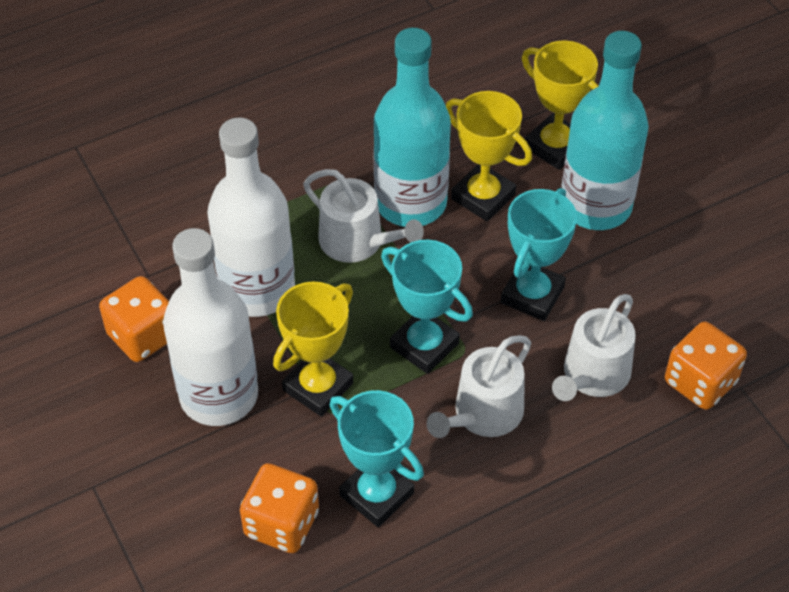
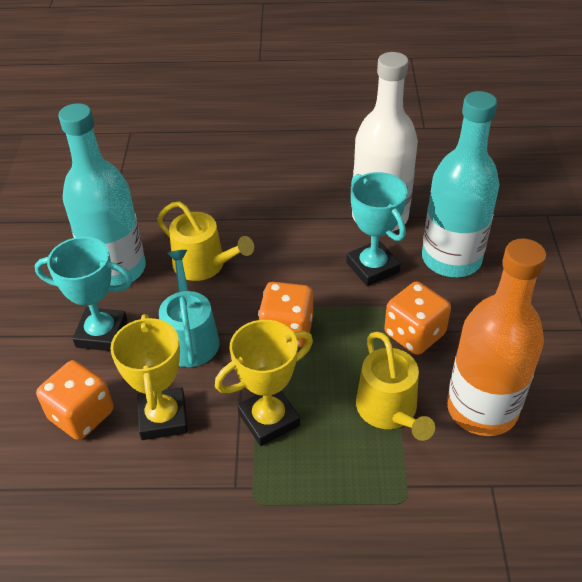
orange bottle: 0 -> 1
turquoise trophy: 3 -> 2
turquoise watering can: 0 -> 1
white bottle: 2 -> 1
white watering can: 3 -> 0
yellow trophy: 3 -> 2
yellow watering can: 0 -> 2

